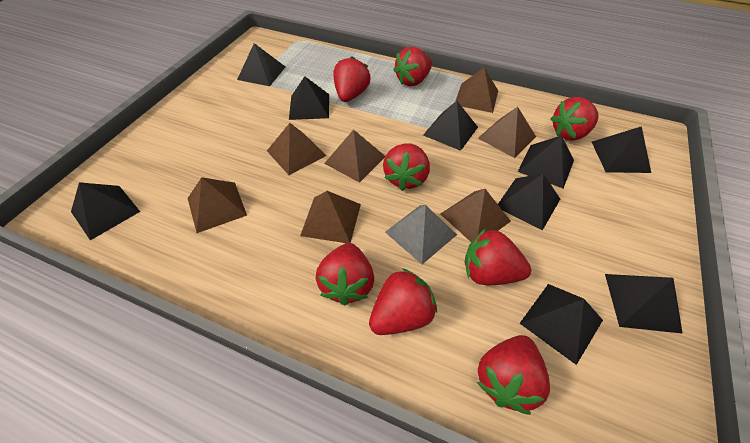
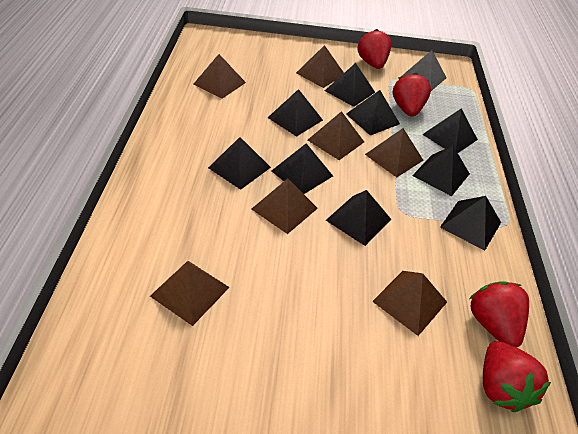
red strawberry: 8 -> 4

